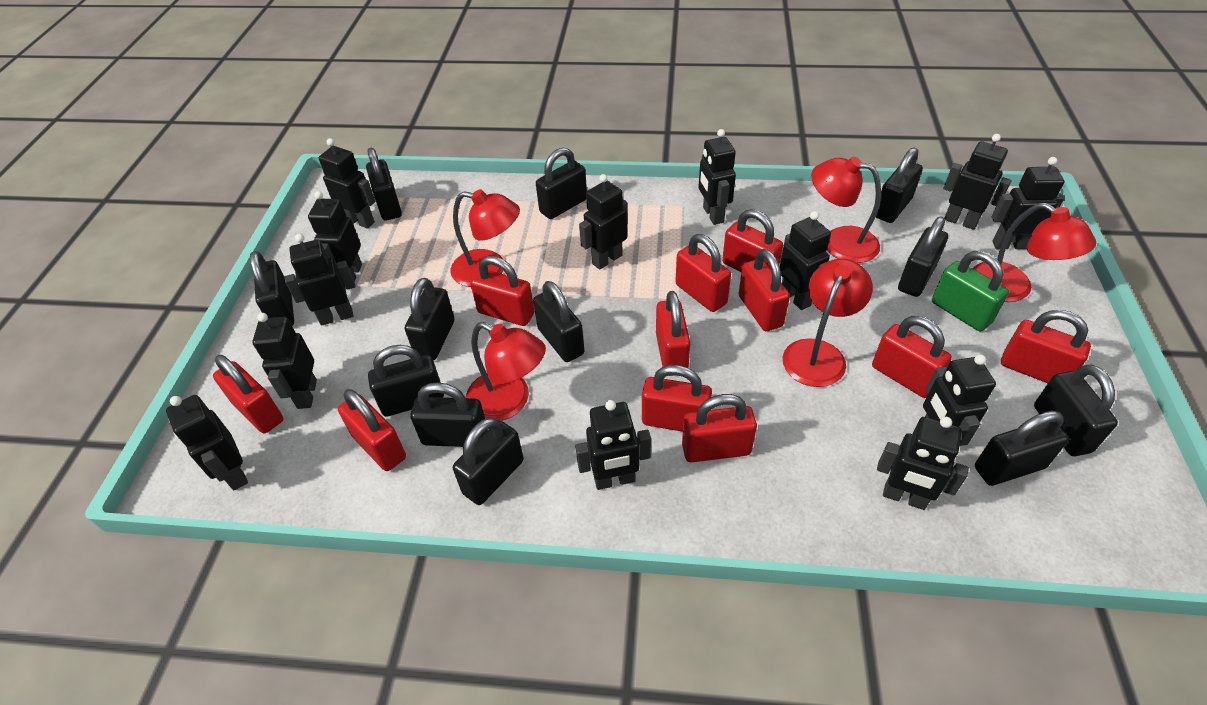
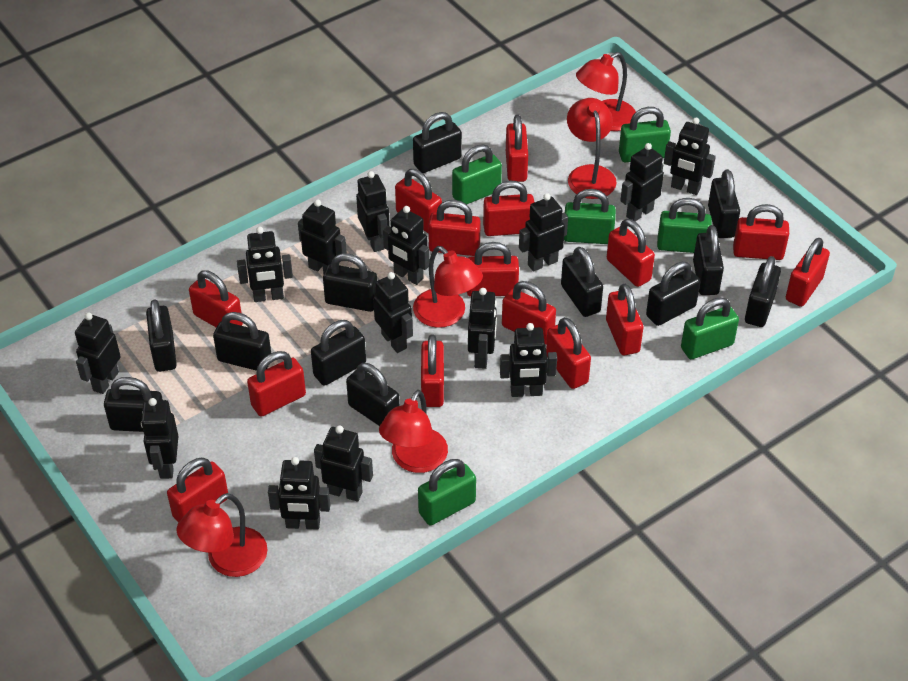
black robot: 13 -> 14
green padlock: 1 -> 6
red padlock: 11 -> 15

